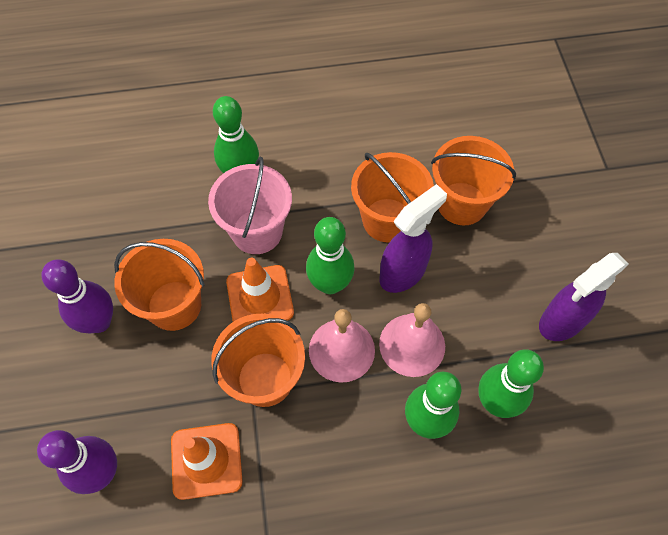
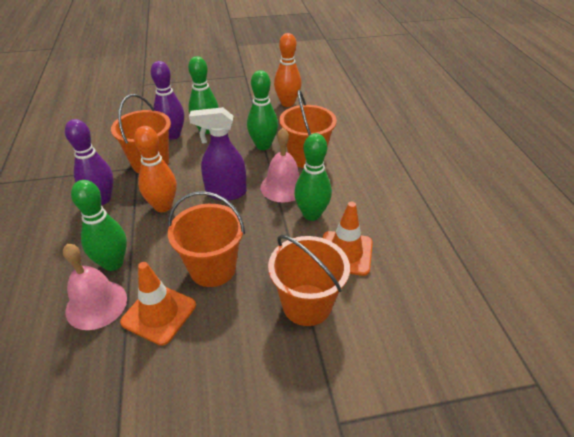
orange bowling pin: 0 -> 2
pink bucket: 1 -> 0
purple spray bottle: 2 -> 1

